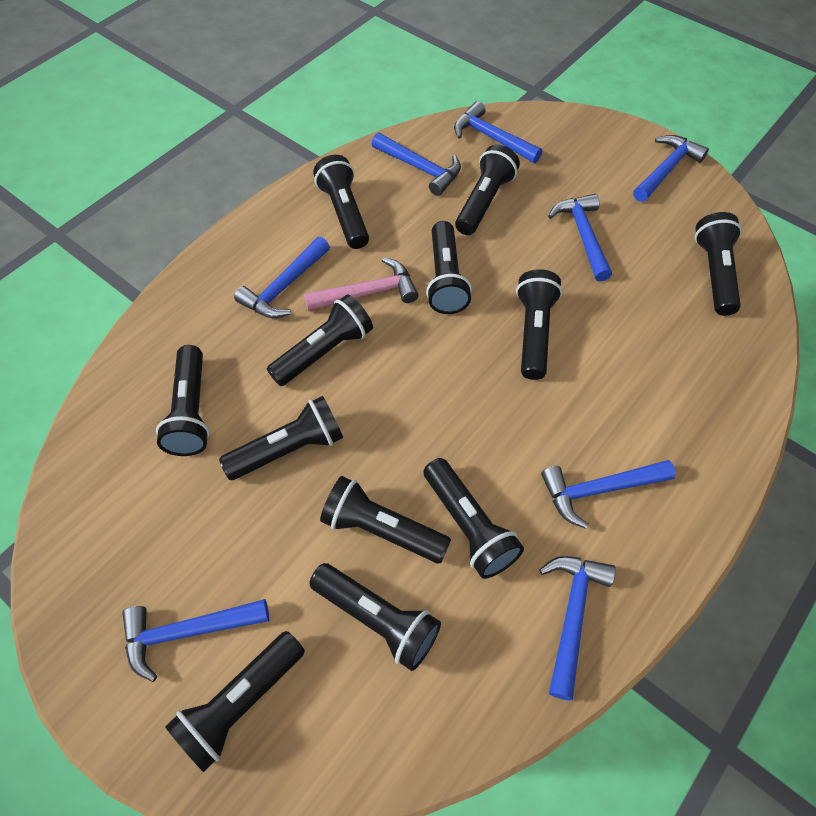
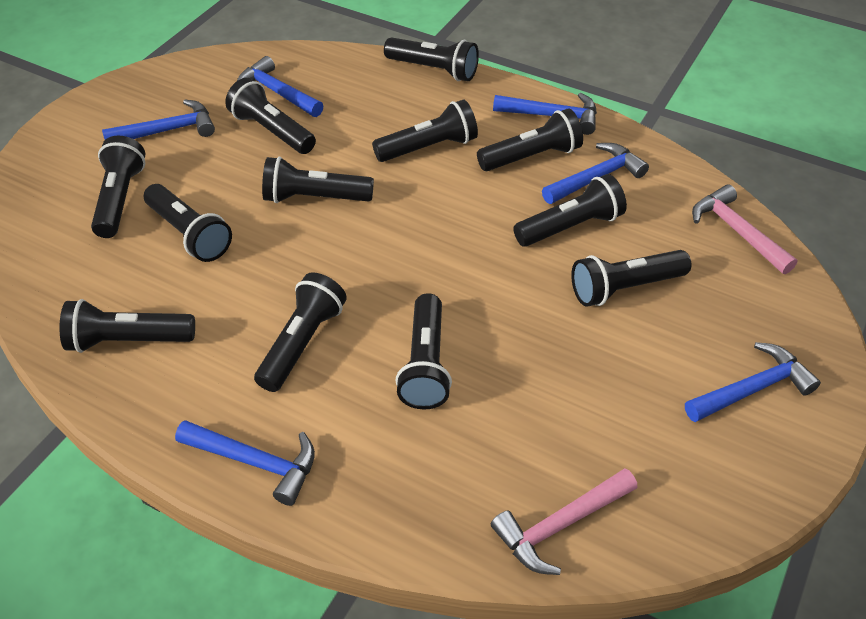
blue hammer: 8 -> 6
pink hammer: 1 -> 2

